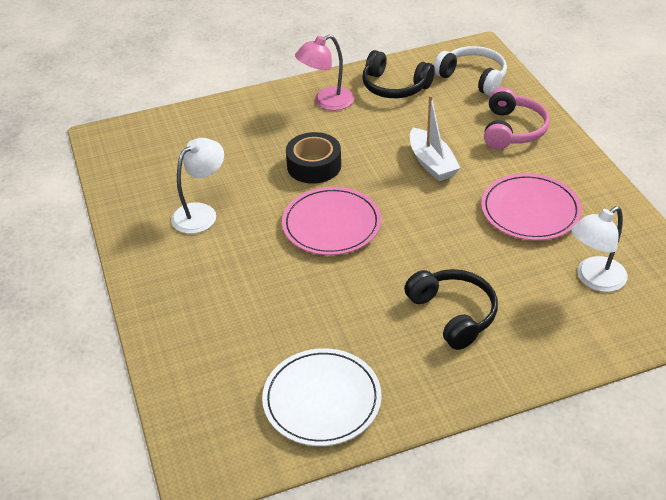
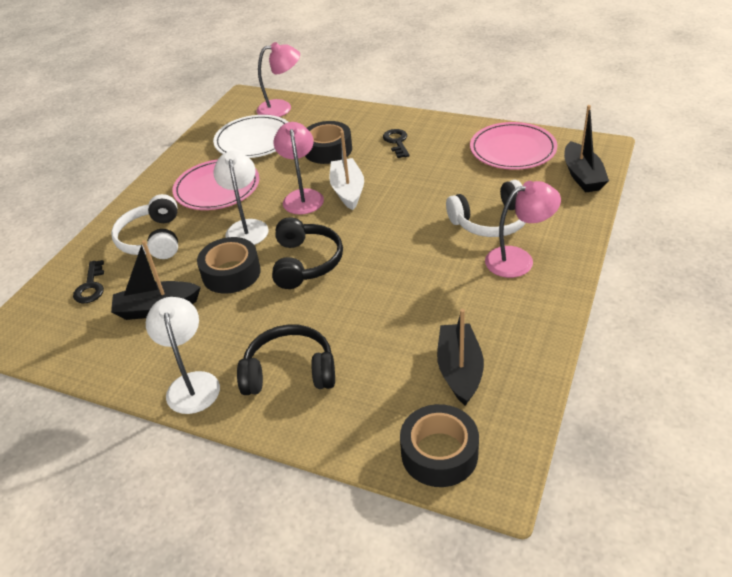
black boat: 0 -> 3
black key: 0 -> 2
black tape: 1 -> 3
pink headphones: 1 -> 0
pink lamp: 1 -> 3
white headphones: 1 -> 2

